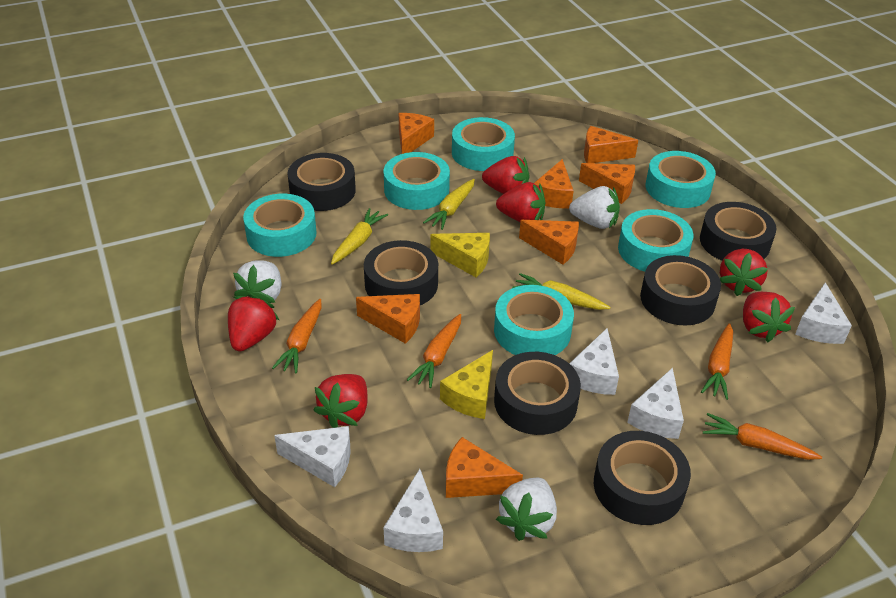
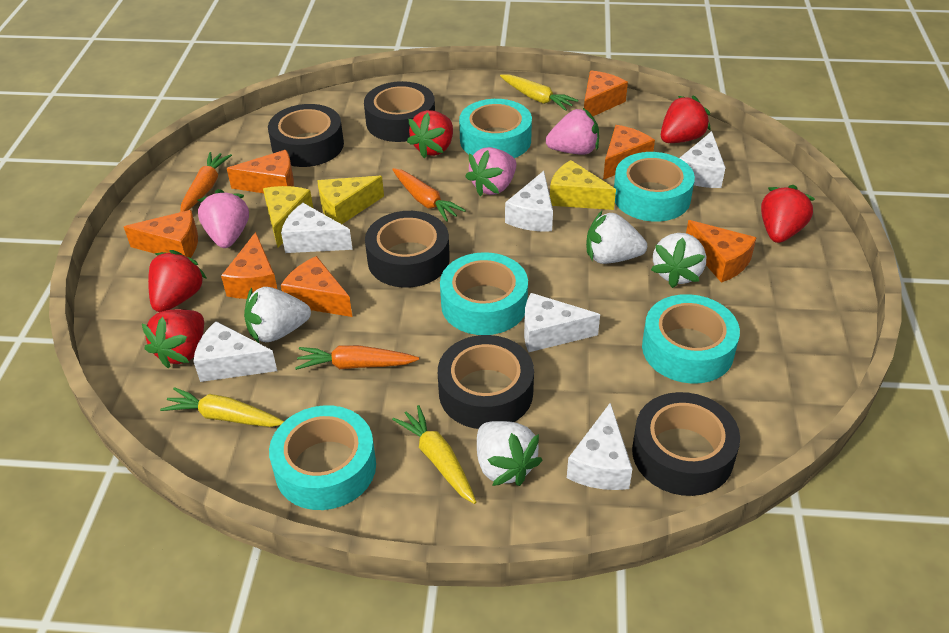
black tape: 6 -> 5
orange carrot: 4 -> 3
pink strawberry: 0 -> 3
red strawberry: 6 -> 5
turquoise tape: 6 -> 5
white cheese: 5 -> 6
white strawberry: 3 -> 4
yellow cheese: 2 -> 3

